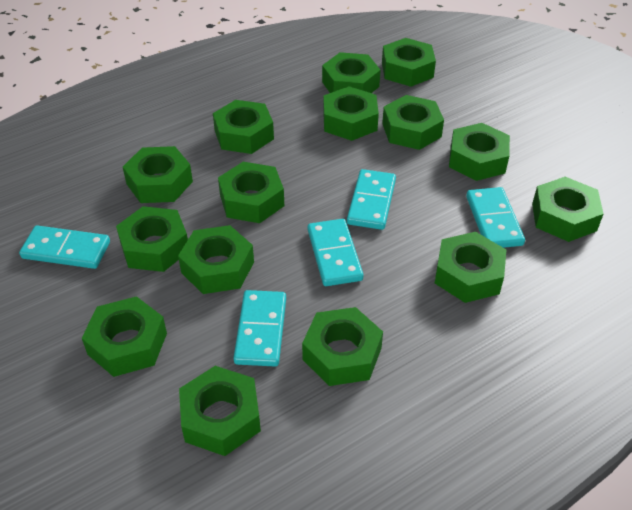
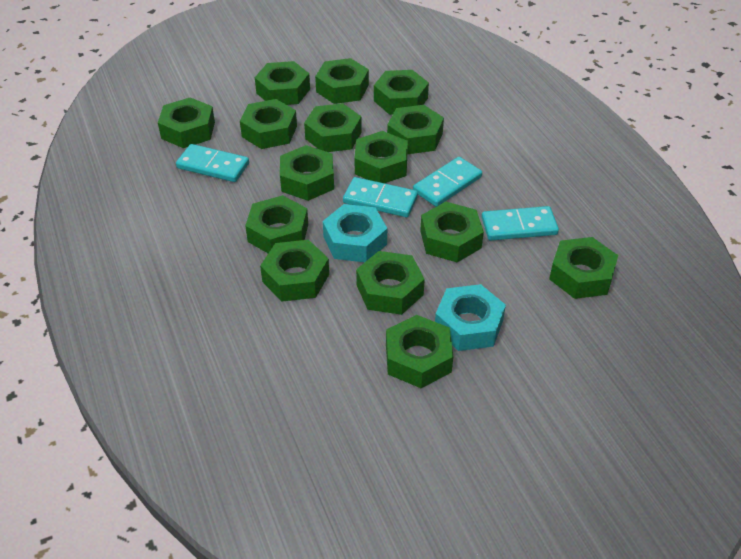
turquoise domino: 5 -> 4
turquoise nut: 0 -> 2

